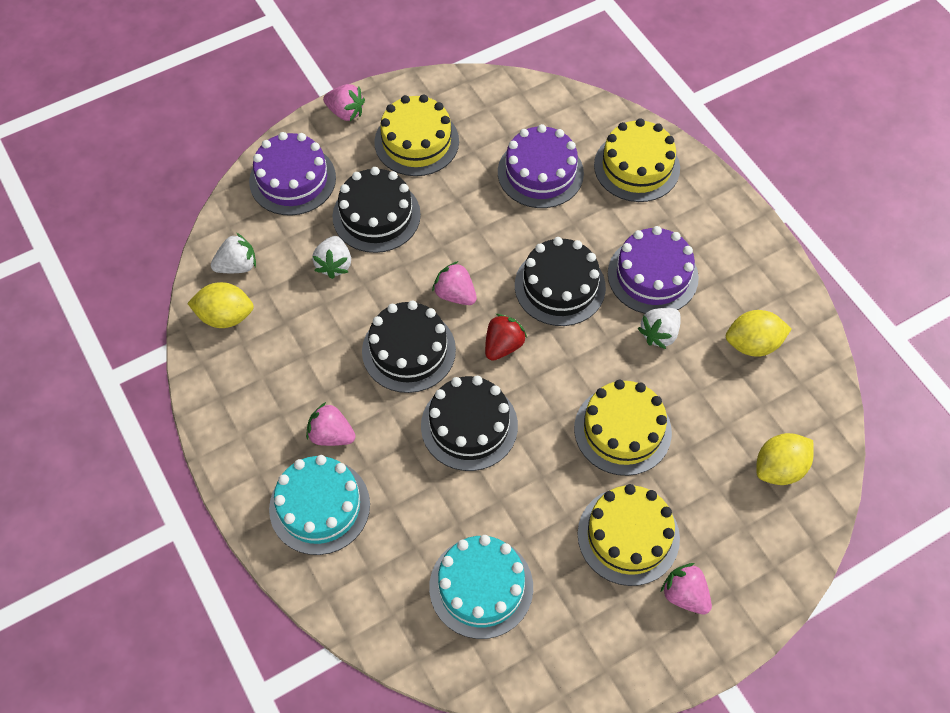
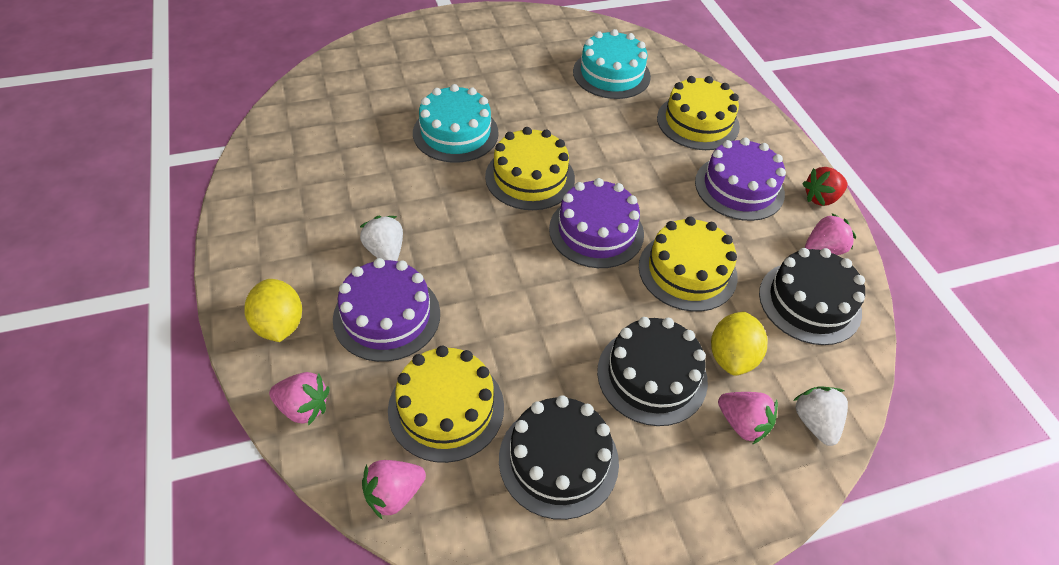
black cake: 4 -> 3
white strawberry: 3 -> 2
yellow lemon: 3 -> 2

